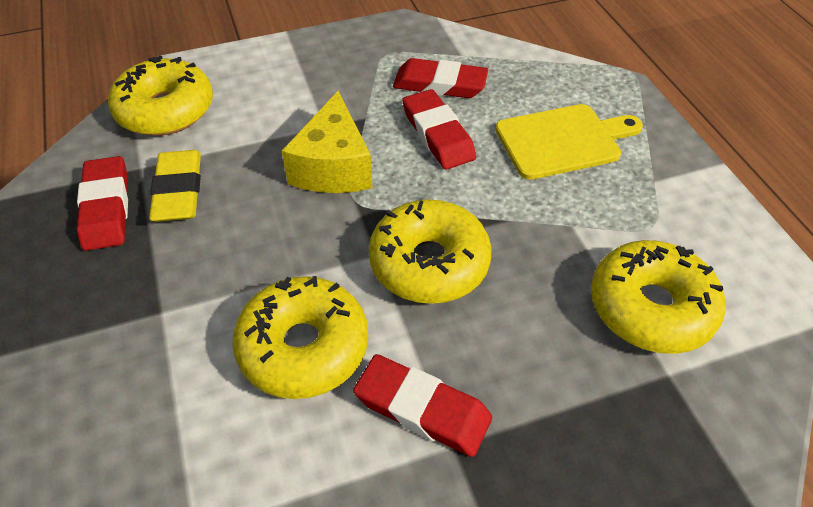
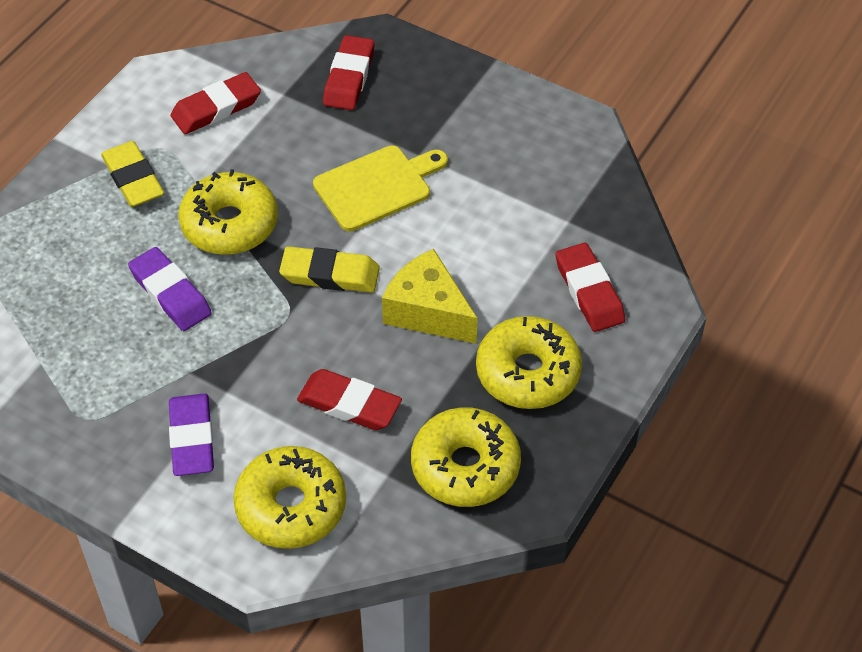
purple eraser: 0 -> 2
yellow eraser: 1 -> 2

